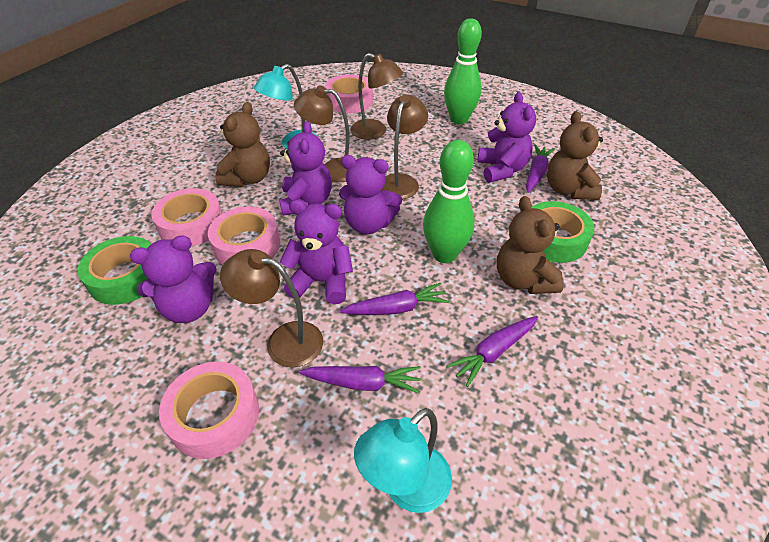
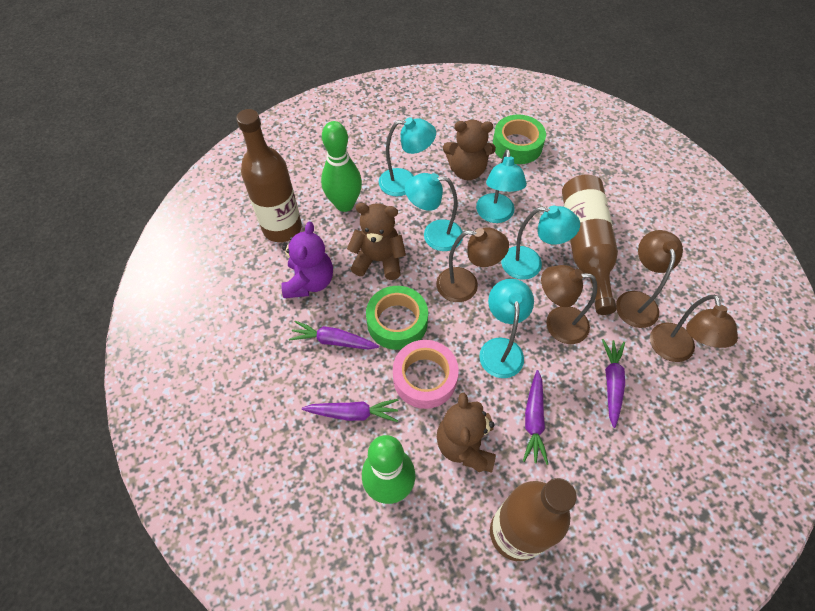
brown bottle: 0 -> 3
pink tape: 4 -> 1
purple teddy bear: 5 -> 1
turquoise lamp: 2 -> 5

